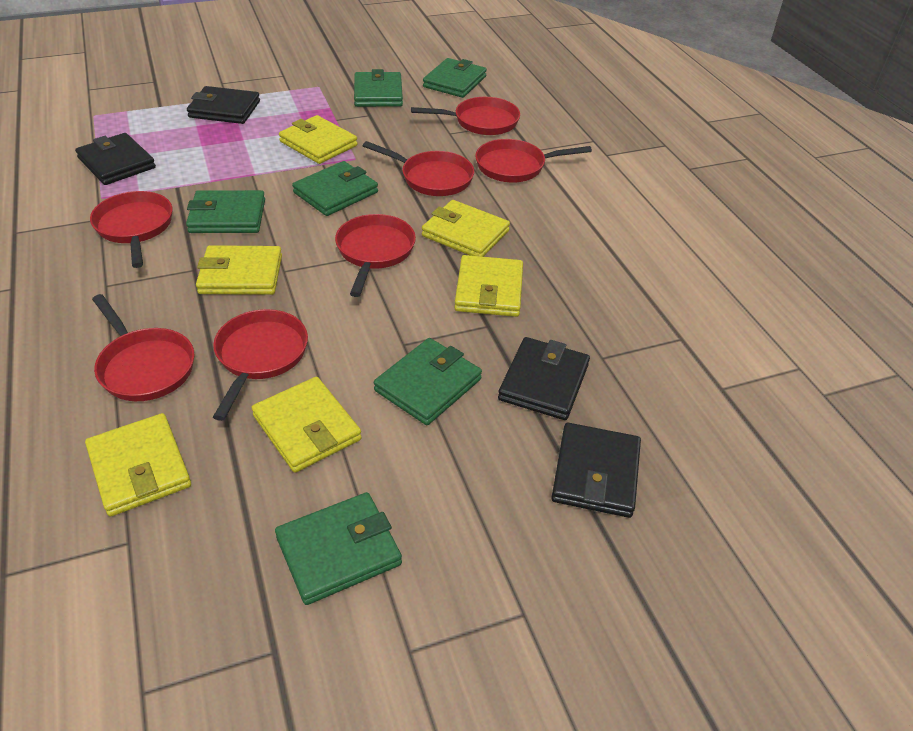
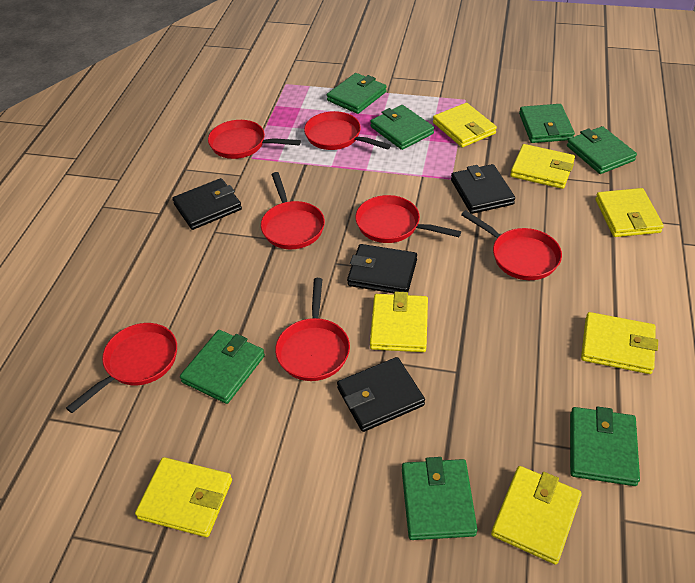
green wallet: 6 -> 7
yellow wallet: 6 -> 7

